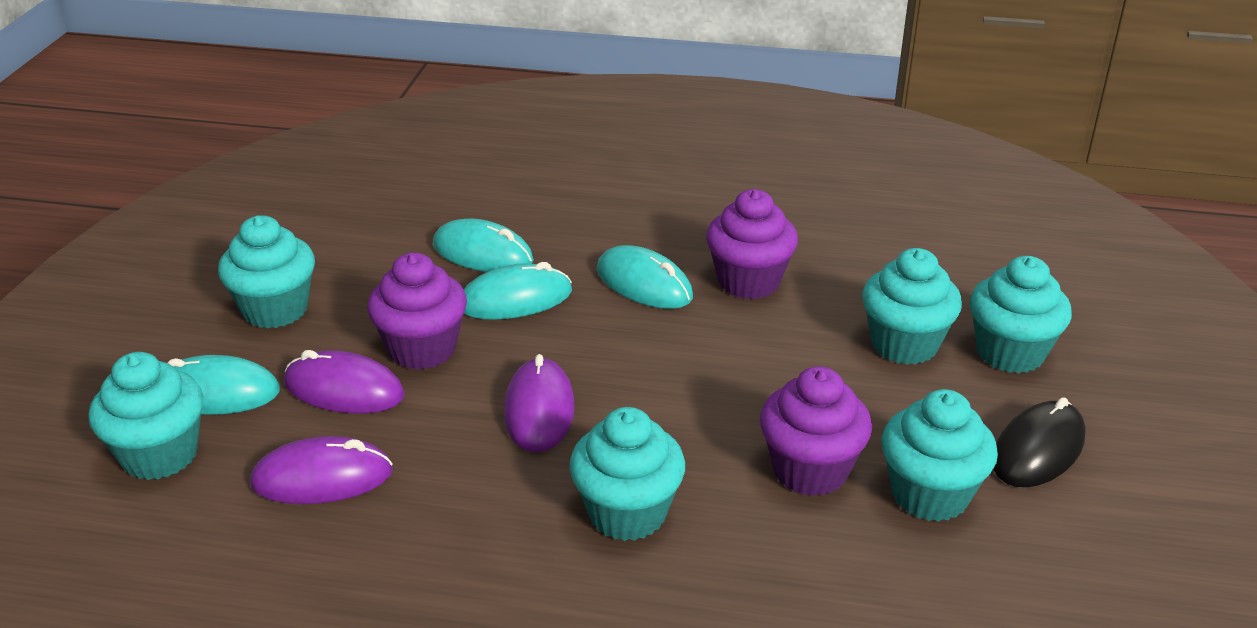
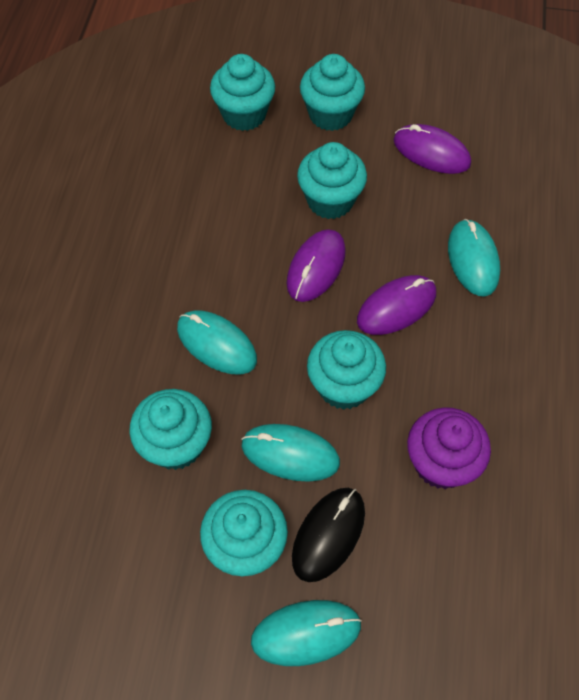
purple cupcake: 3 -> 1

